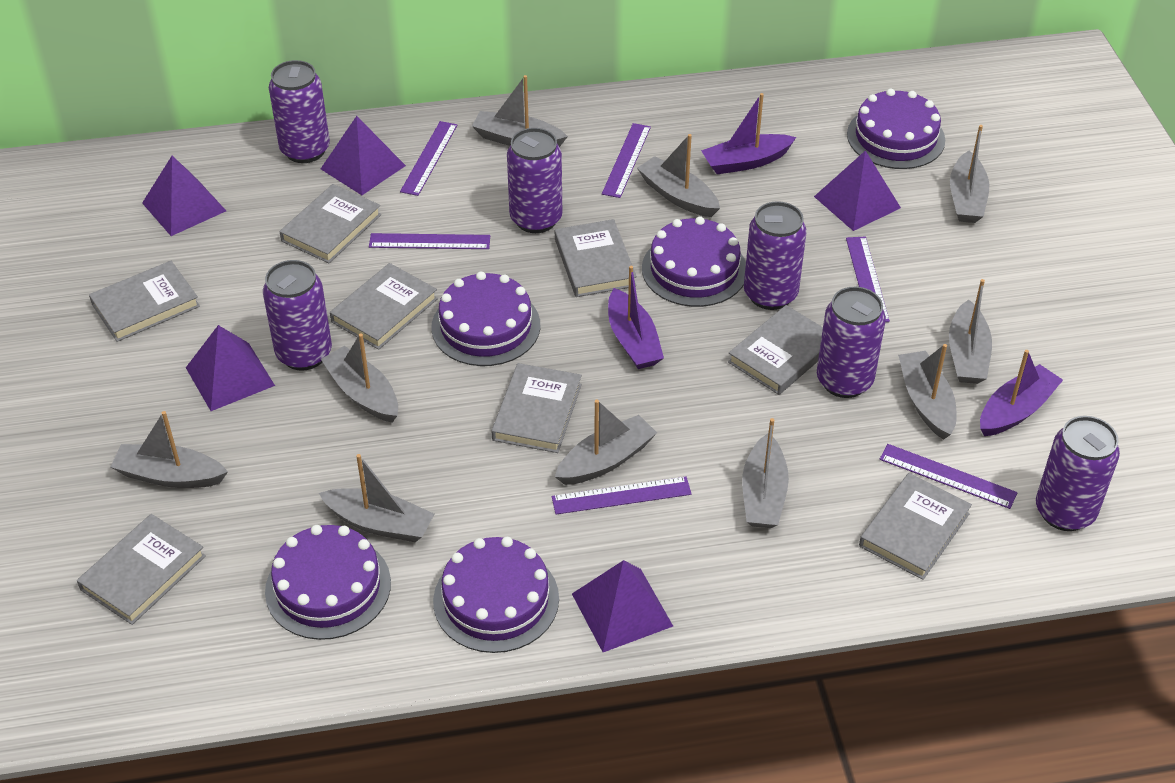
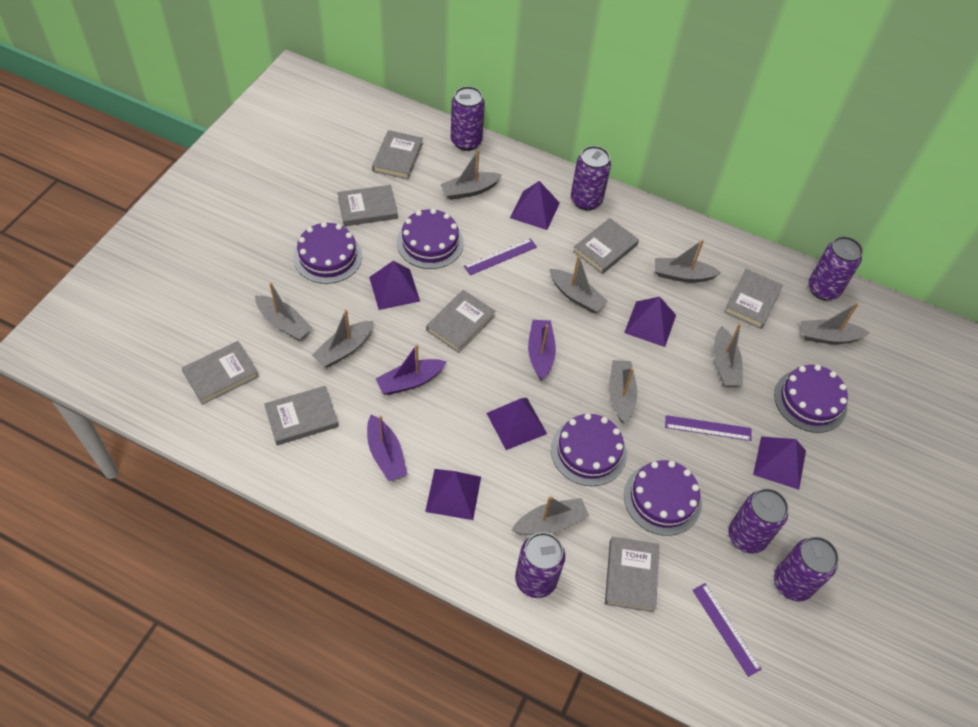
grey boat: 10 -> 9
purple pyramid: 5 -> 6
purple ruler: 6 -> 3

